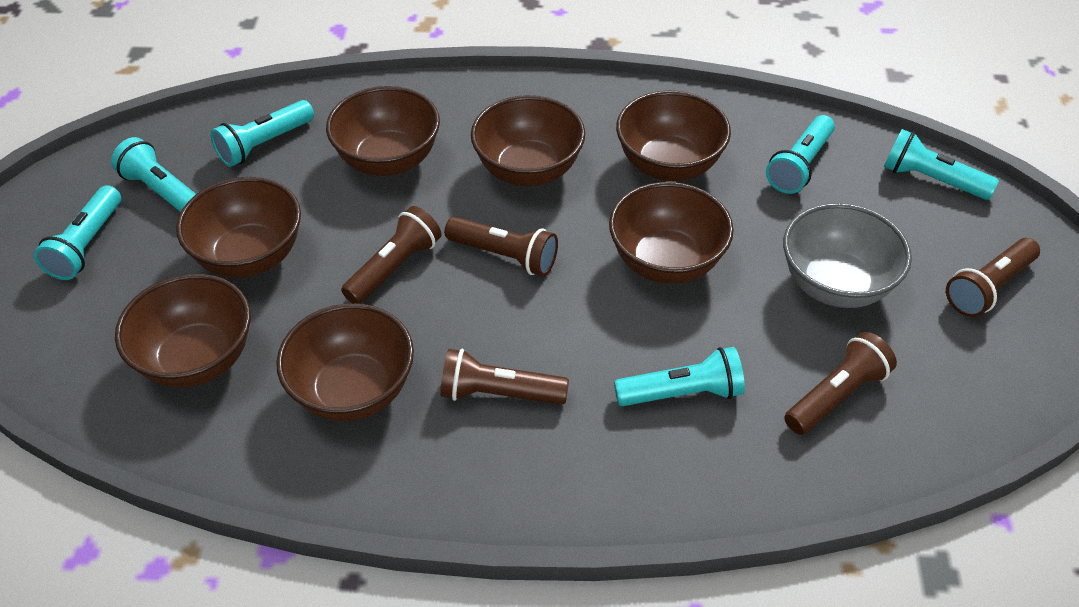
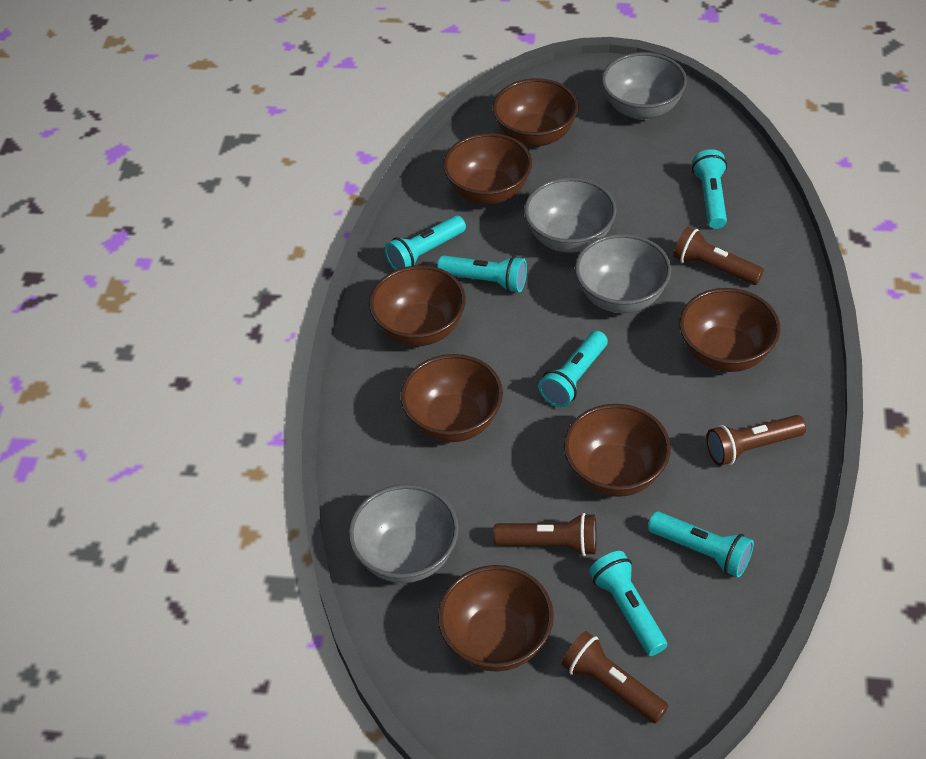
brown flashlight: 5 -> 4
grey bowl: 1 -> 4

